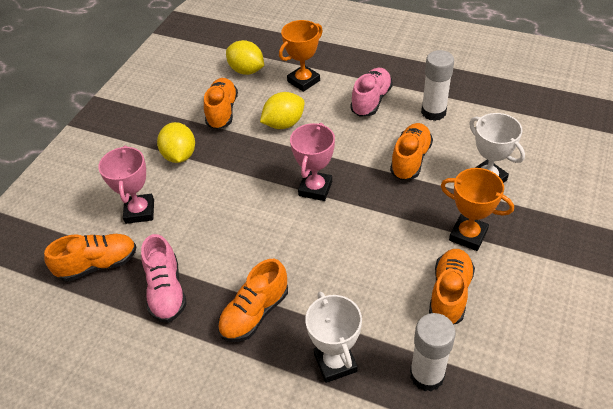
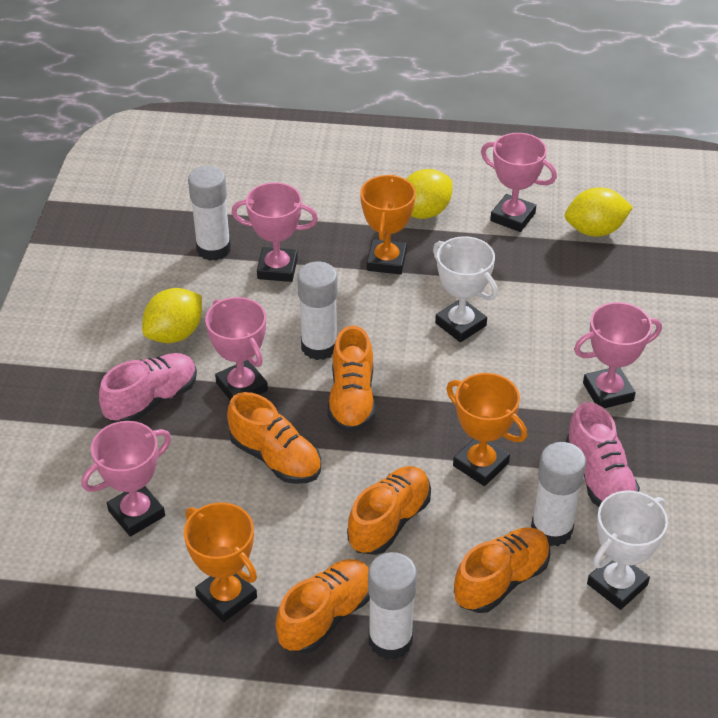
orange trophy: 2 -> 3
pink trophy: 2 -> 5
white glue stick: 2 -> 4

